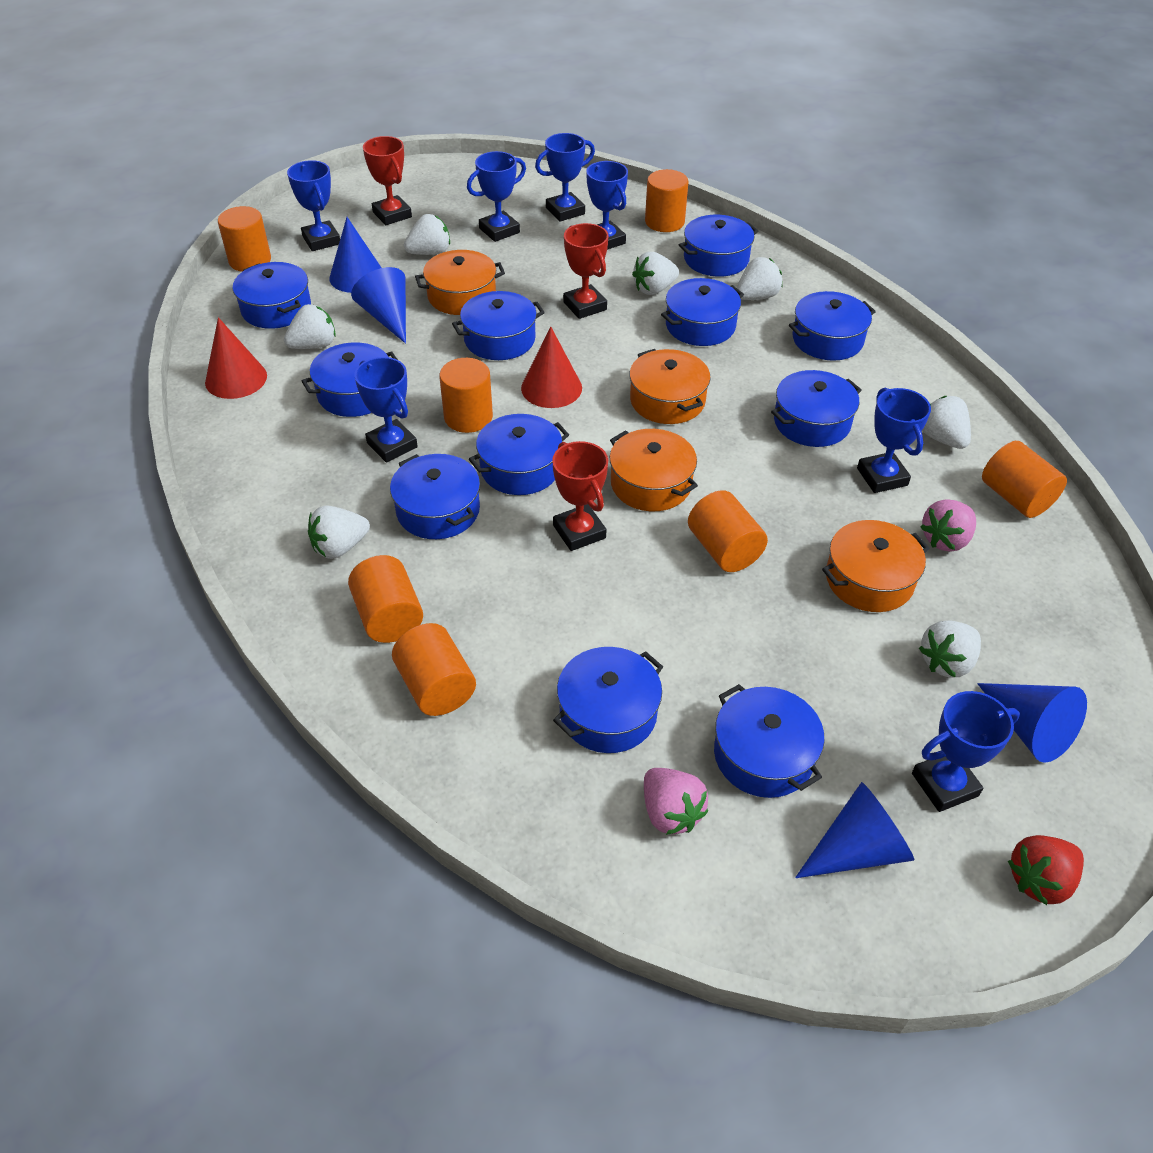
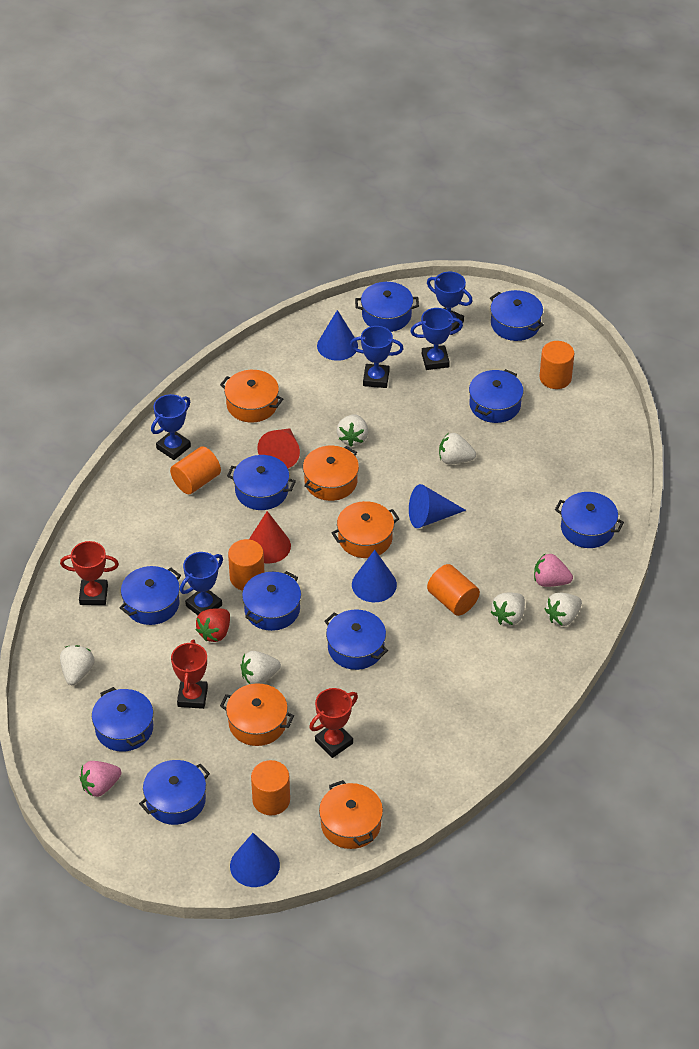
blue pot: 11 -> 10
blue trophy: 7 -> 5
orange cylinder: 7 -> 5
orange pot: 4 -> 5
white strawberry: 7 -> 6

